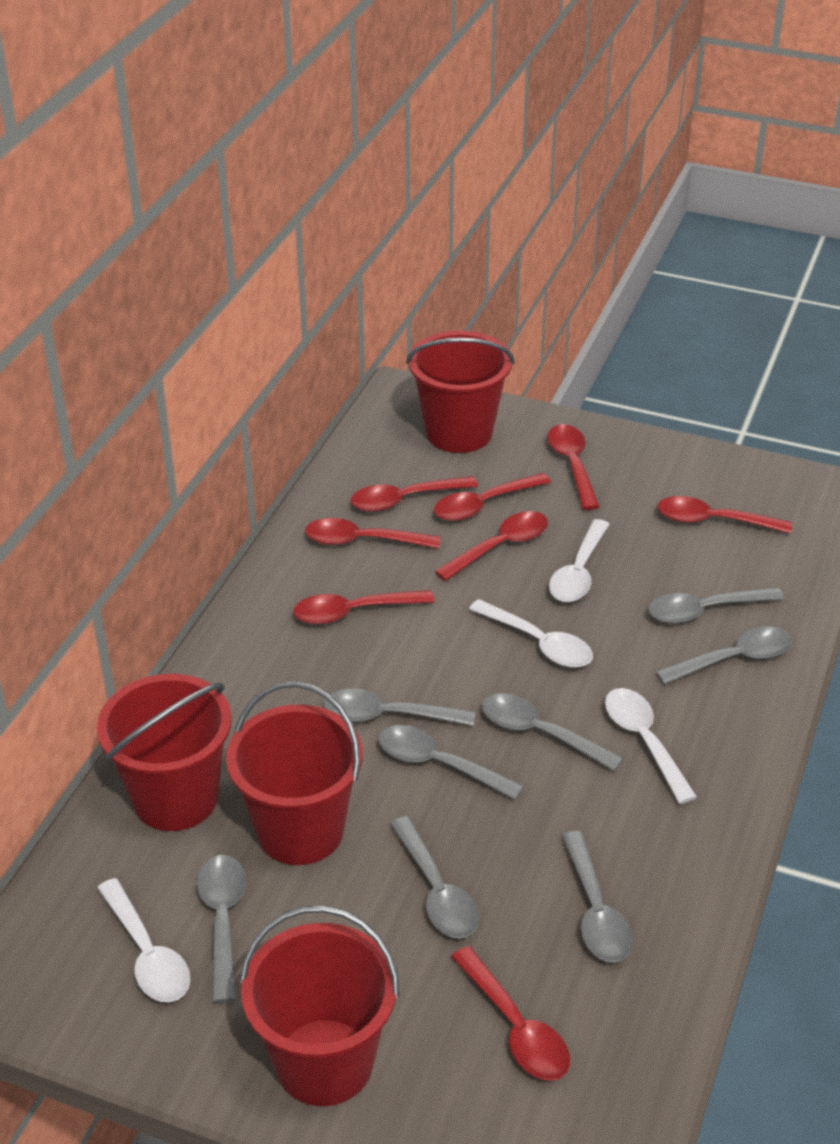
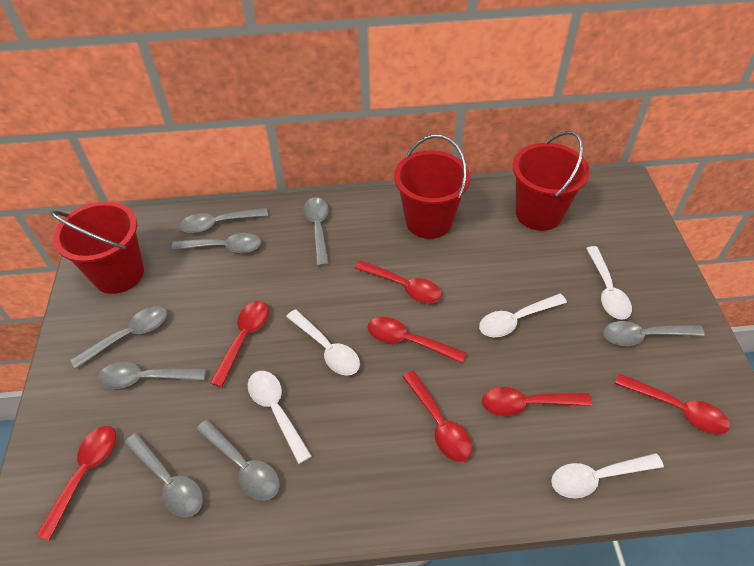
red bucket: 4 -> 3
red spoon: 8 -> 7
white spoon: 4 -> 5

